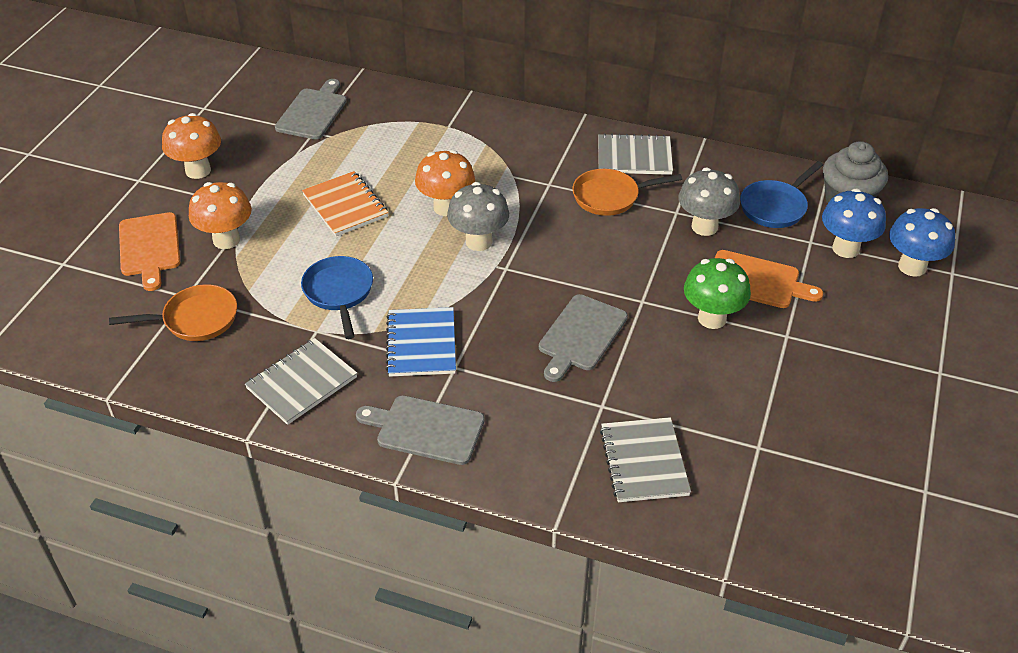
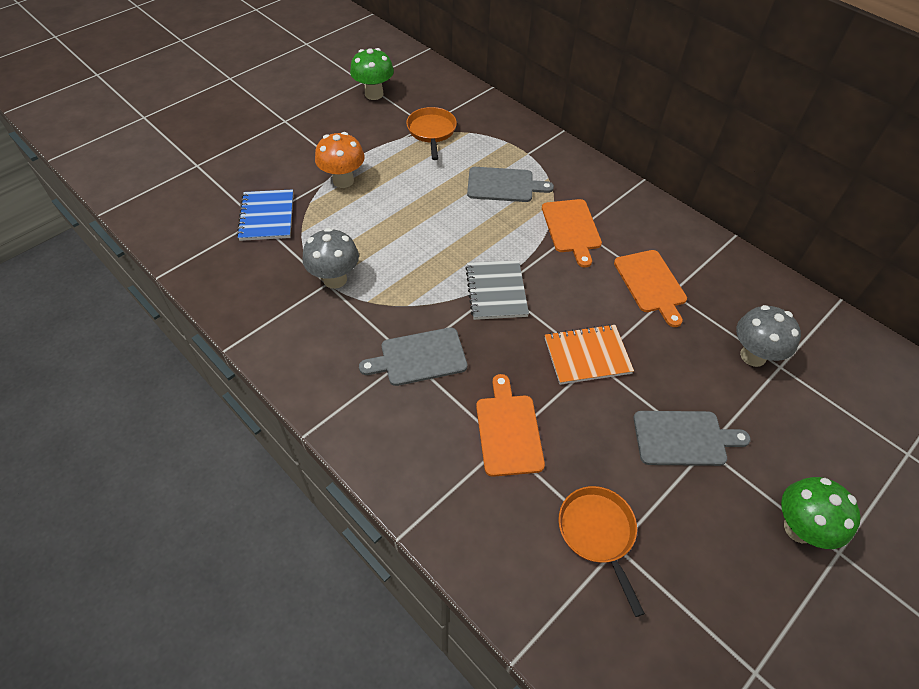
blue mushroom: 2 -> 0
blue pan: 2 -> 0
green mushroom: 1 -> 2
grey cupcake: 1 -> 0
grey notebook: 3 -> 1
orange cutting board: 2 -> 3
orange mushroom: 3 -> 1

